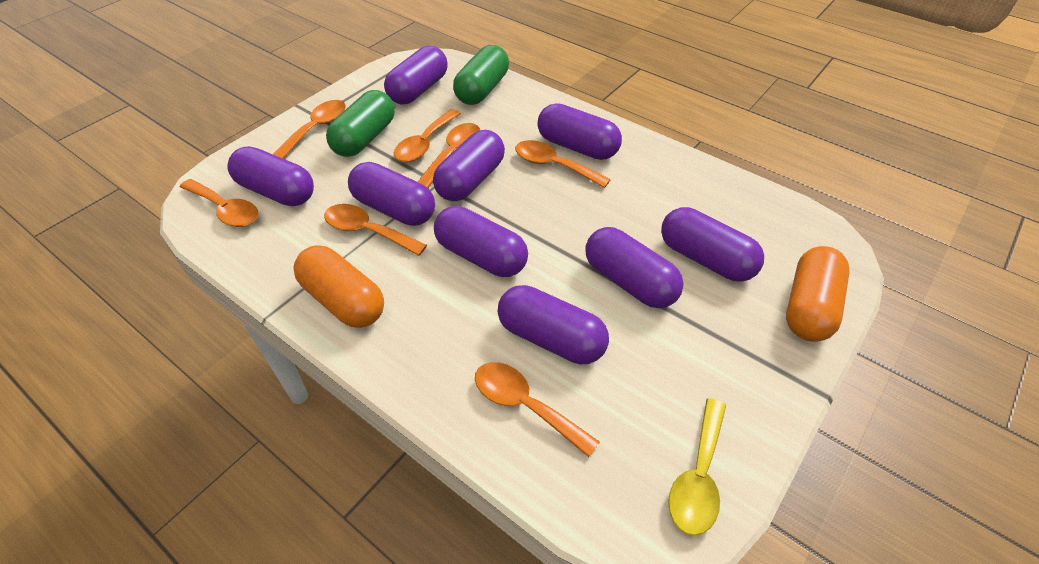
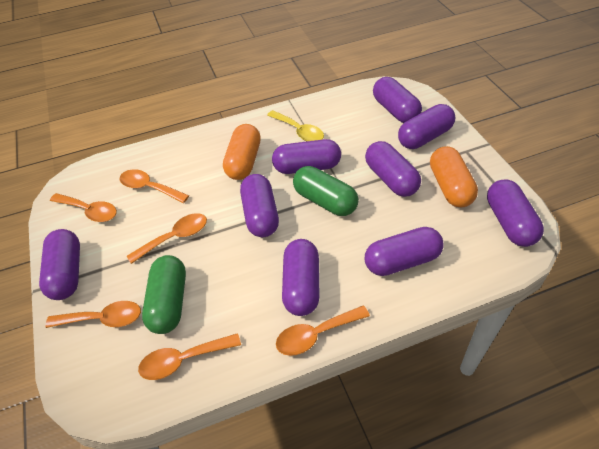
orange spoon: 7 -> 6

